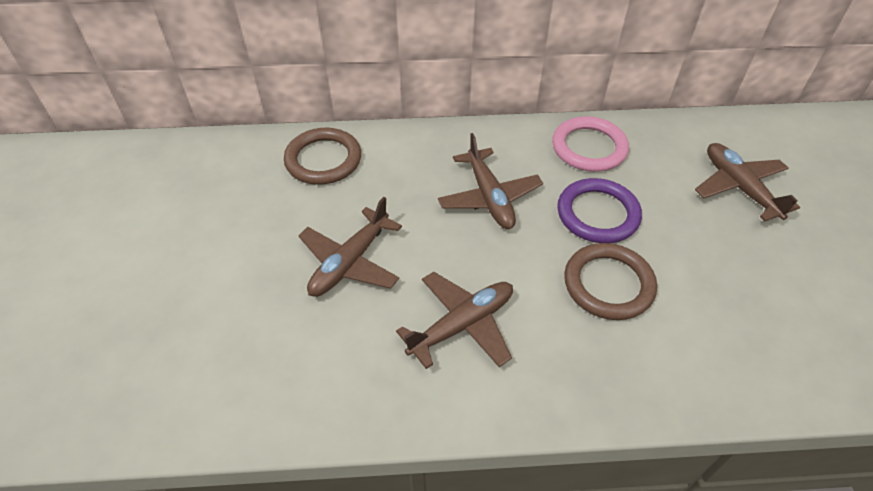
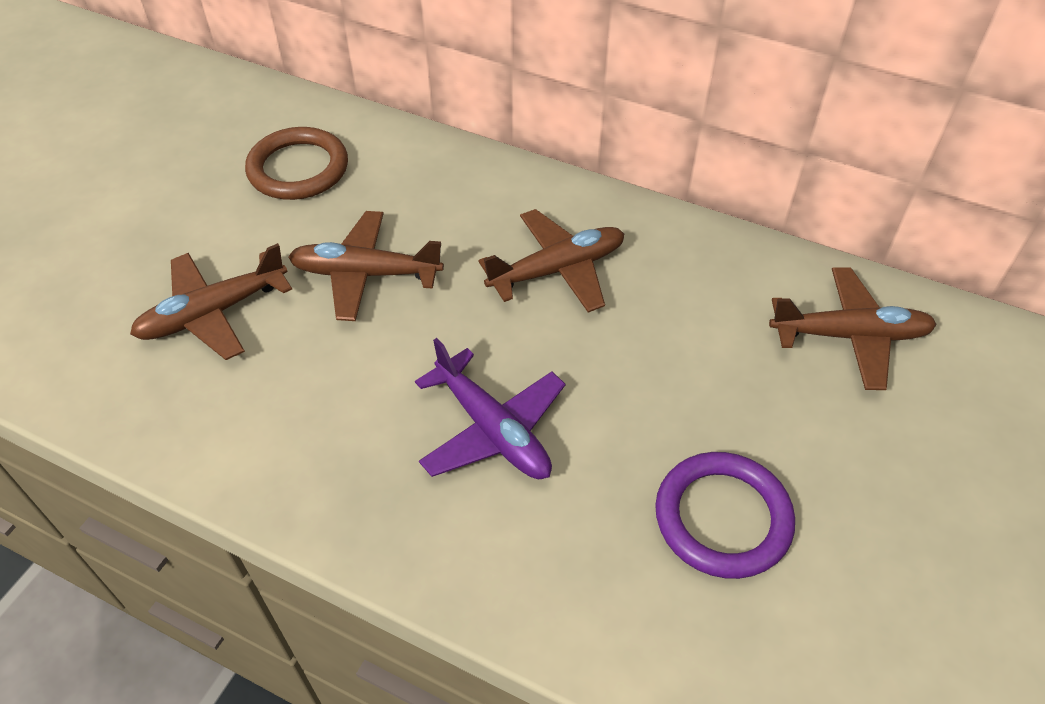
brown ring: 2 -> 1
pink ring: 1 -> 0
purple plane: 0 -> 1

